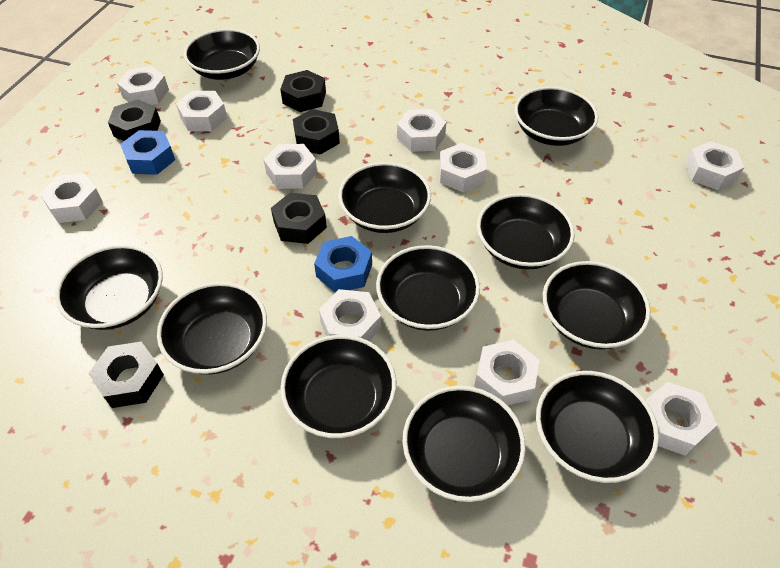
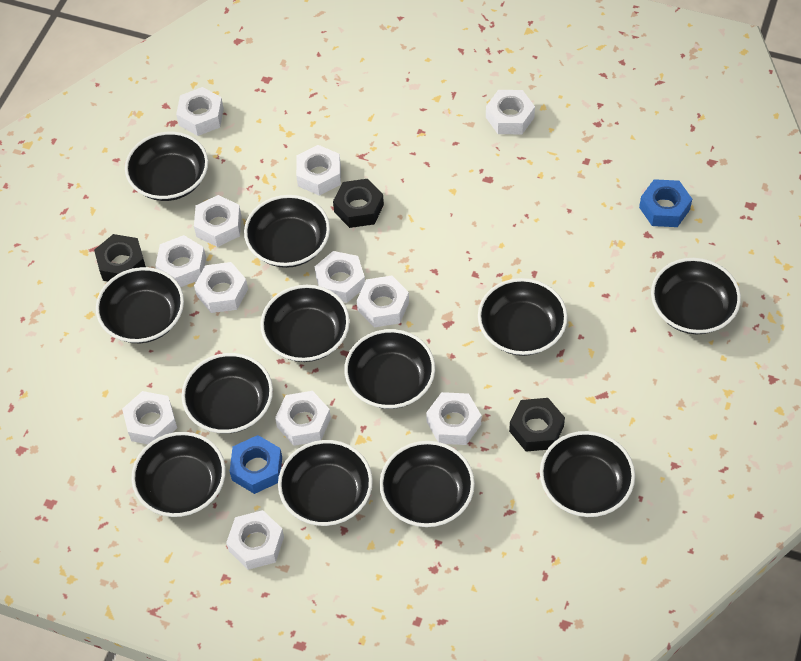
black bowl: 11 -> 12
black nut: 5 -> 3
white nut: 10 -> 12

